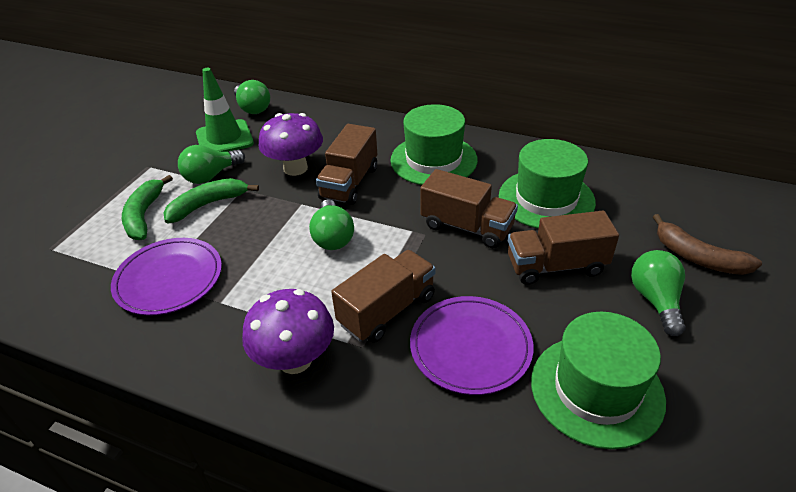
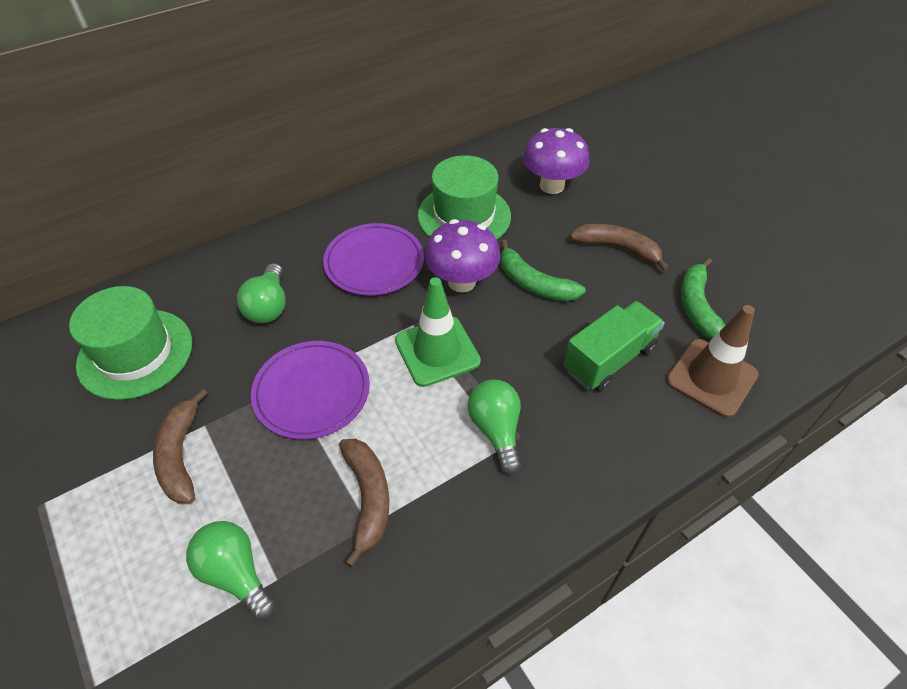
brown banana: 1 -> 3
brown traffic cone: 0 -> 1
brown truck: 4 -> 0
green hat: 3 -> 2
green light bulb: 4 -> 3
green truck: 0 -> 1

